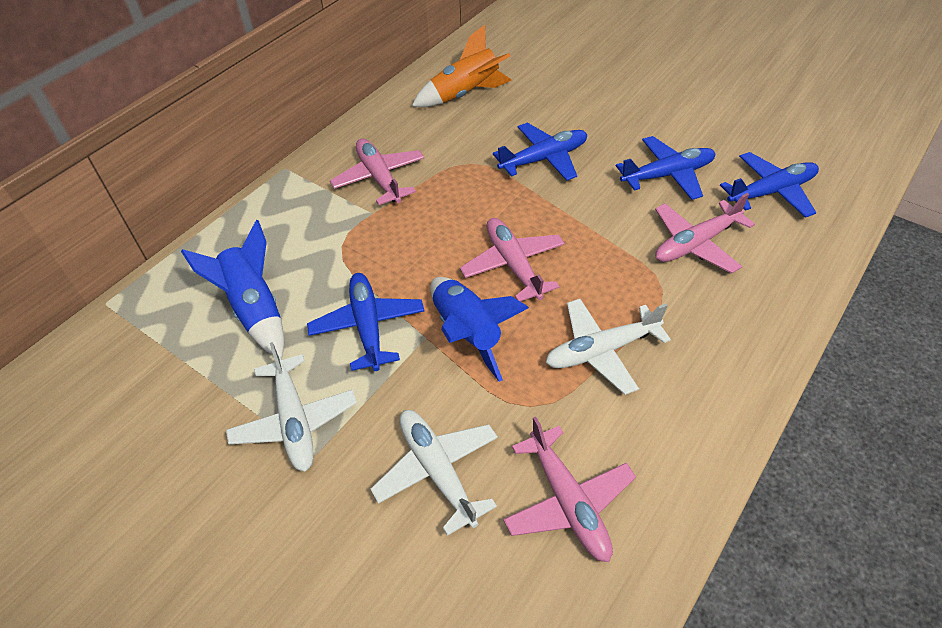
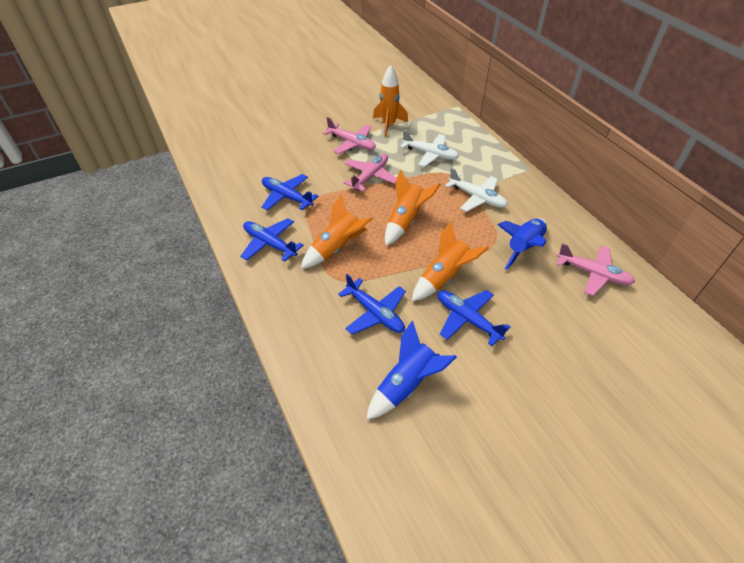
orange rocket: 1 -> 4
pink plane: 4 -> 3
white plane: 3 -> 2

